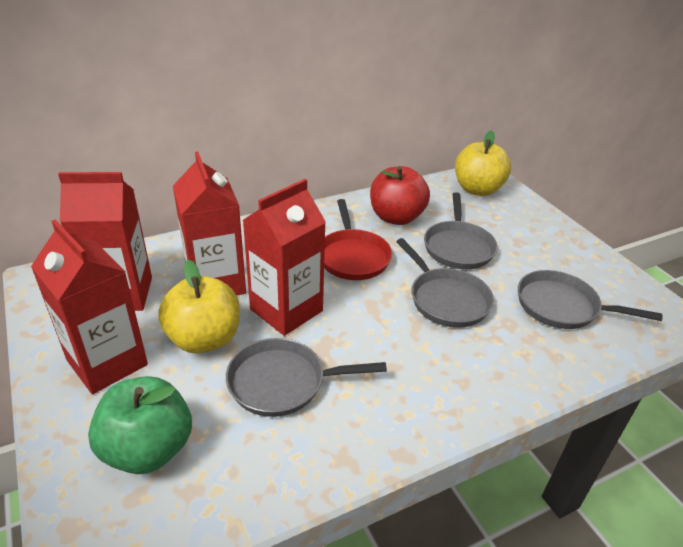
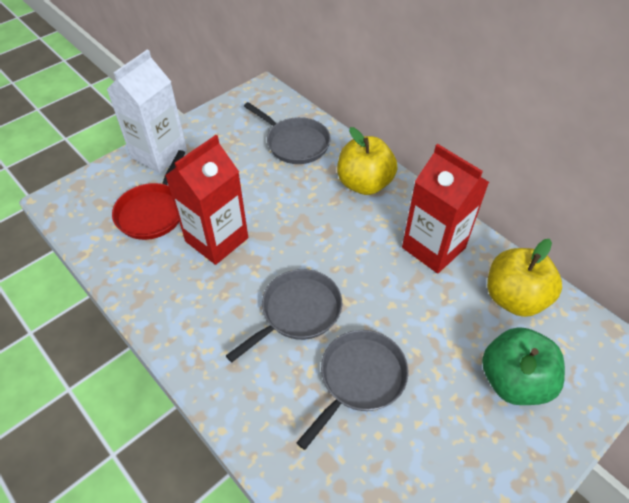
grey pan: 4 -> 3
red apple: 1 -> 0
red carton: 4 -> 2
white carton: 0 -> 1

